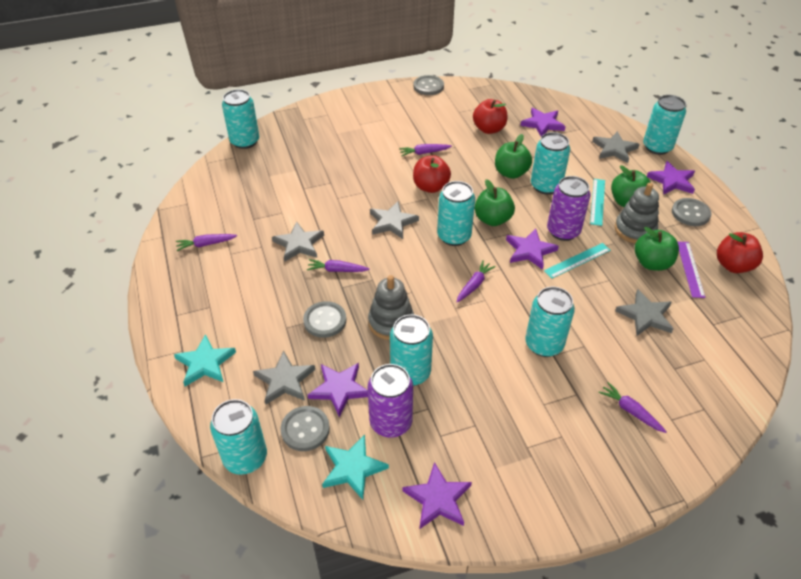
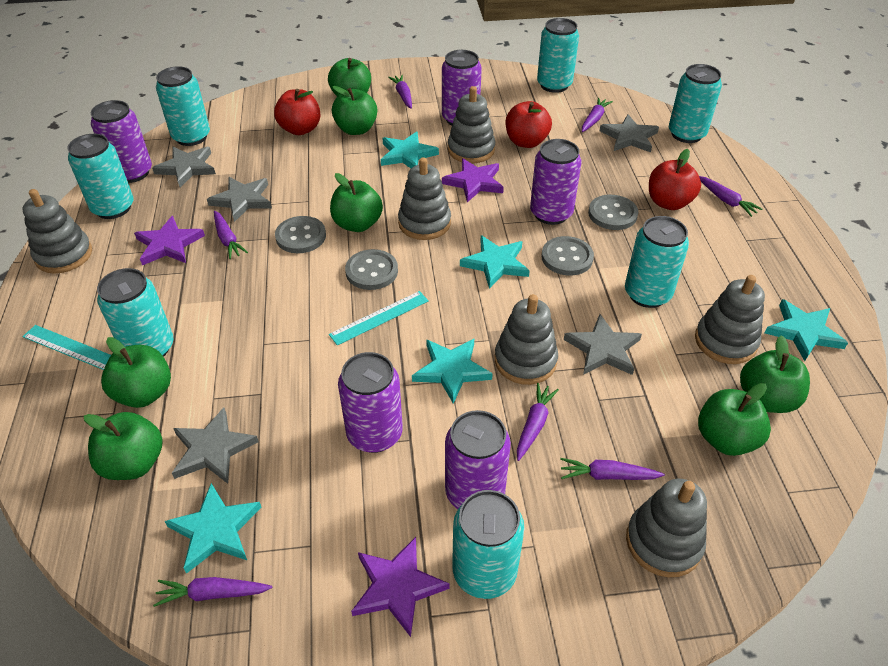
green apple: 4 -> 7
grey stacking toy: 2 -> 6
purple can: 2 -> 5
purple carrot: 5 -> 7
purple ruler: 1 -> 0
purple star: 5 -> 3
turquoise star: 2 -> 5

